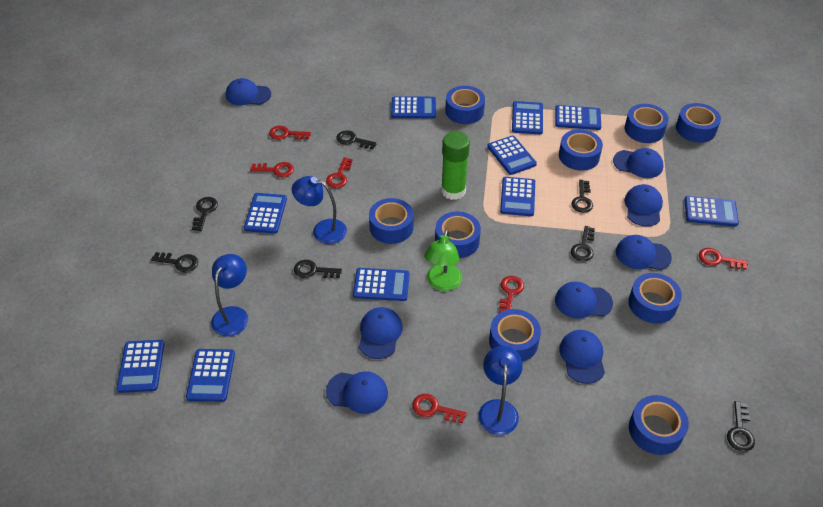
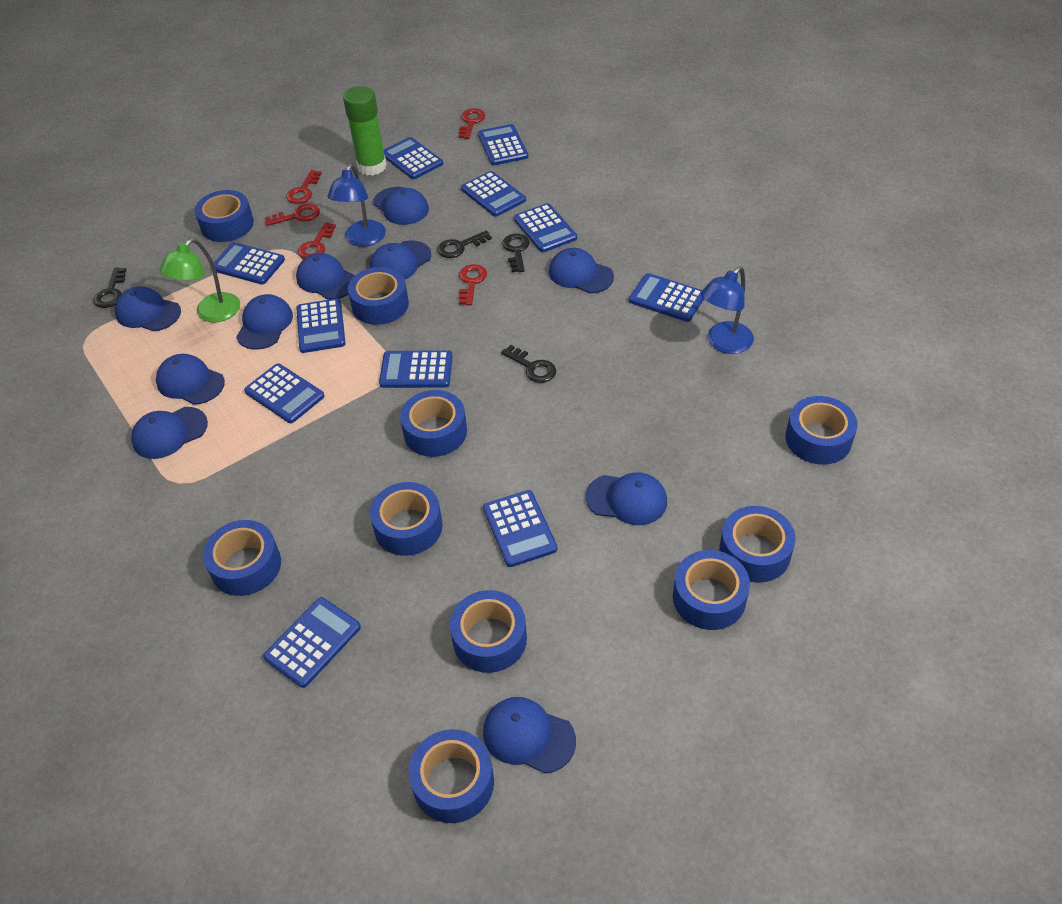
black key: 7 -> 4
blue calculator: 10 -> 11
blue cap: 8 -> 10
blue lamp: 3 -> 2
blue tape: 9 -> 10
red key: 6 -> 5

